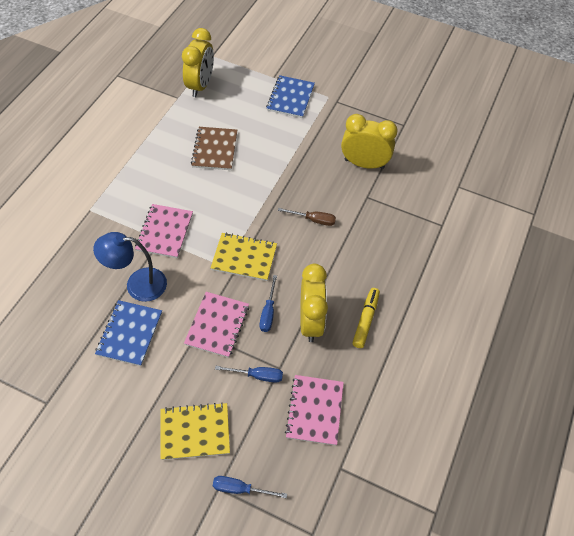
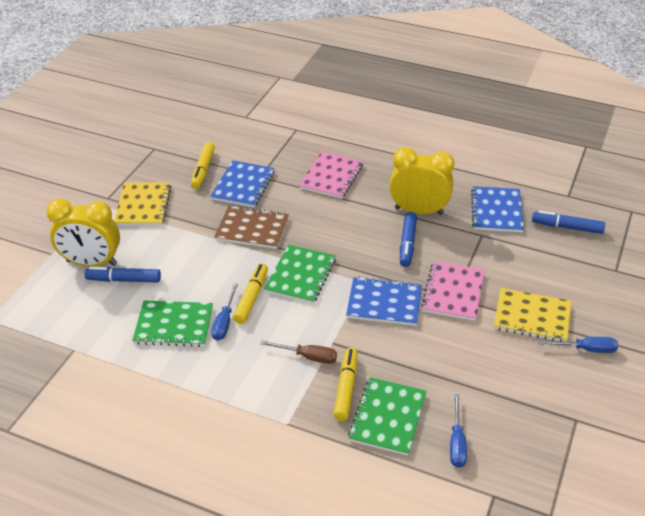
blue lamp: 1 -> 0
blue marker: 0 -> 3
blue notebook: 2 -> 3
green notebook: 0 -> 3
pink notebook: 3 -> 2
yellow clock: 3 -> 2
yellow marker: 1 -> 3

